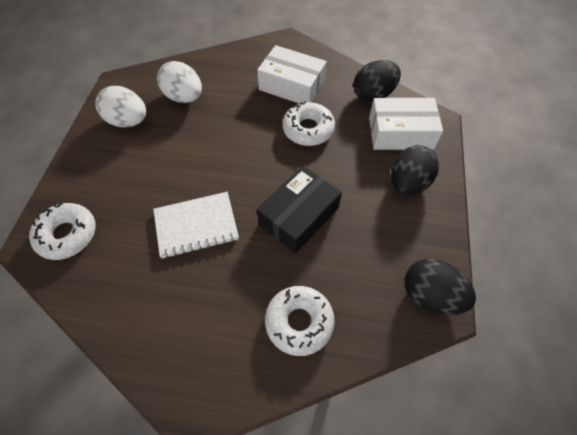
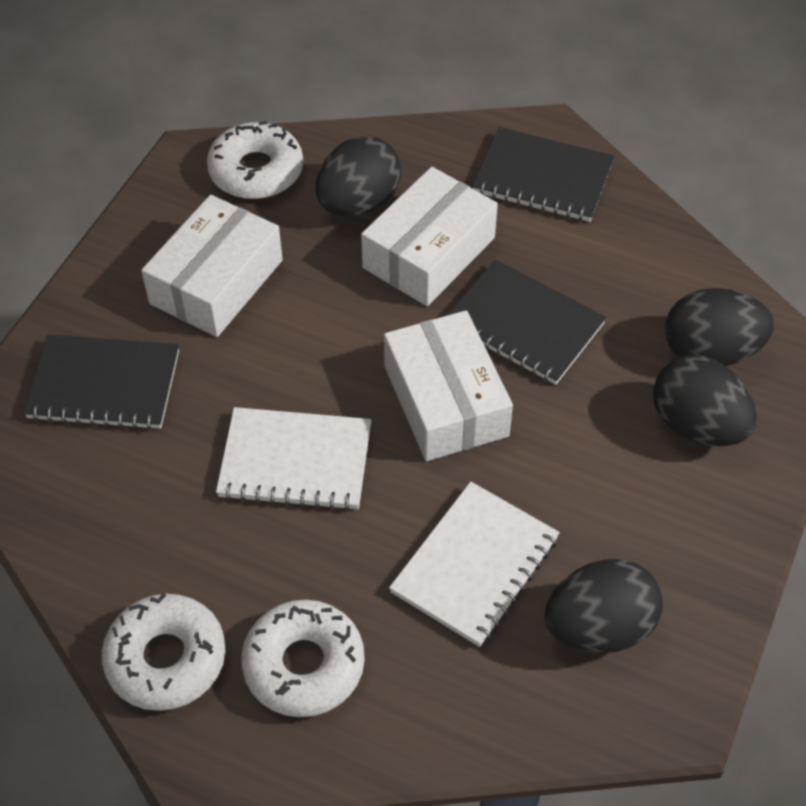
black box: 1 -> 0
black egg: 3 -> 4
black notebook: 0 -> 3
white box: 2 -> 3
white egg: 2 -> 0
white notebook: 1 -> 2

